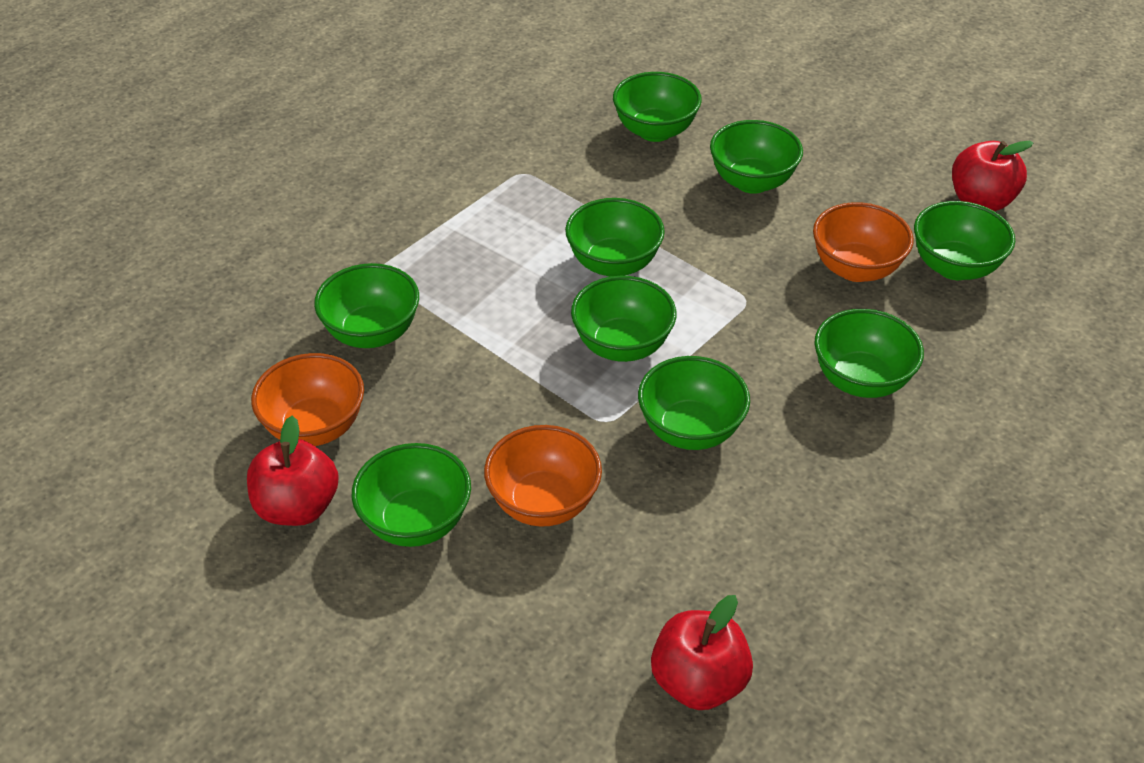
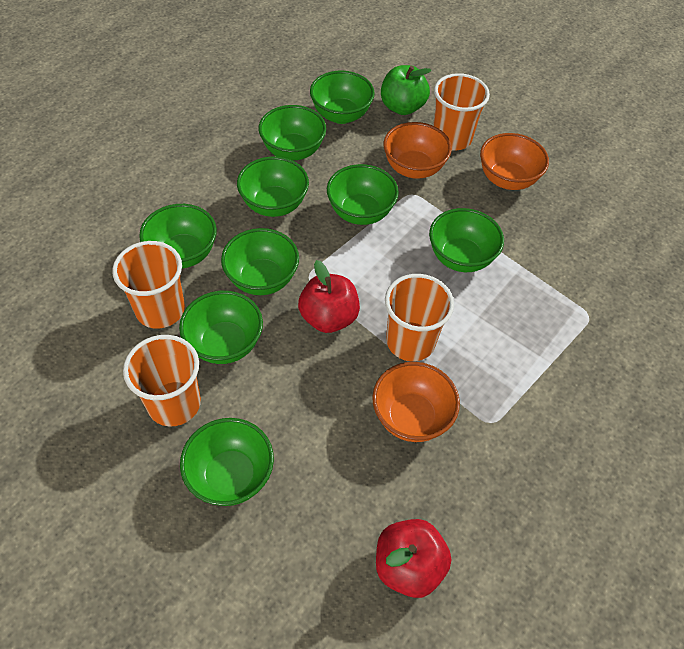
green apple: 0 -> 1
orange cup: 0 -> 4
red apple: 3 -> 2

